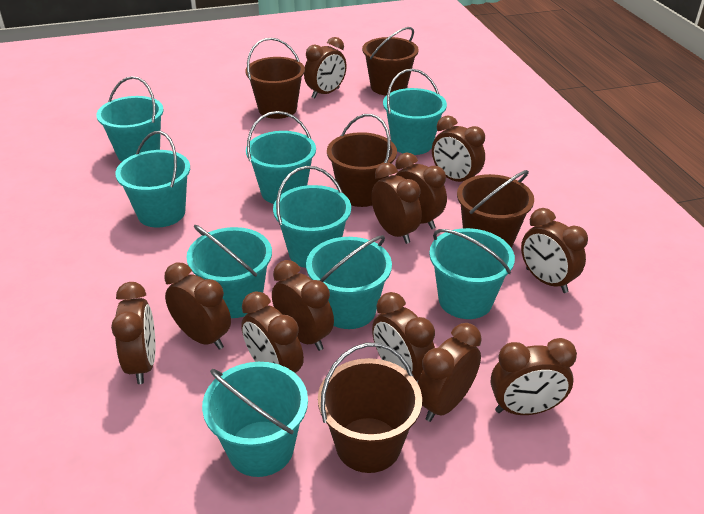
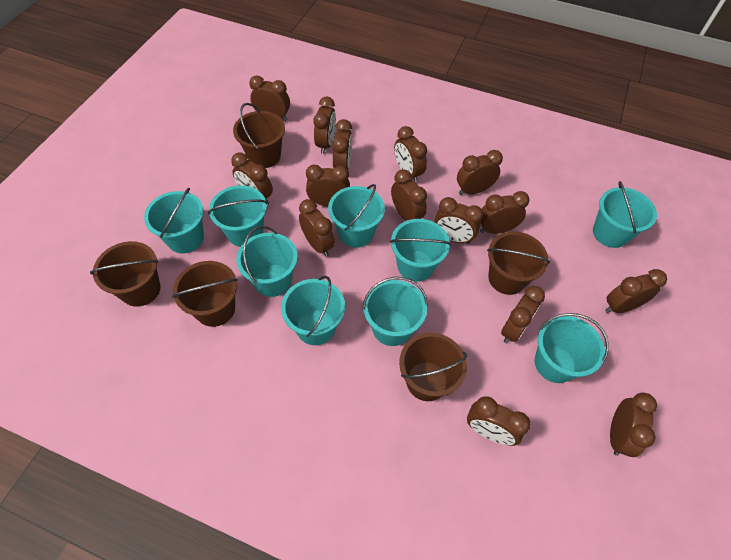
brown clock: 12 -> 15

